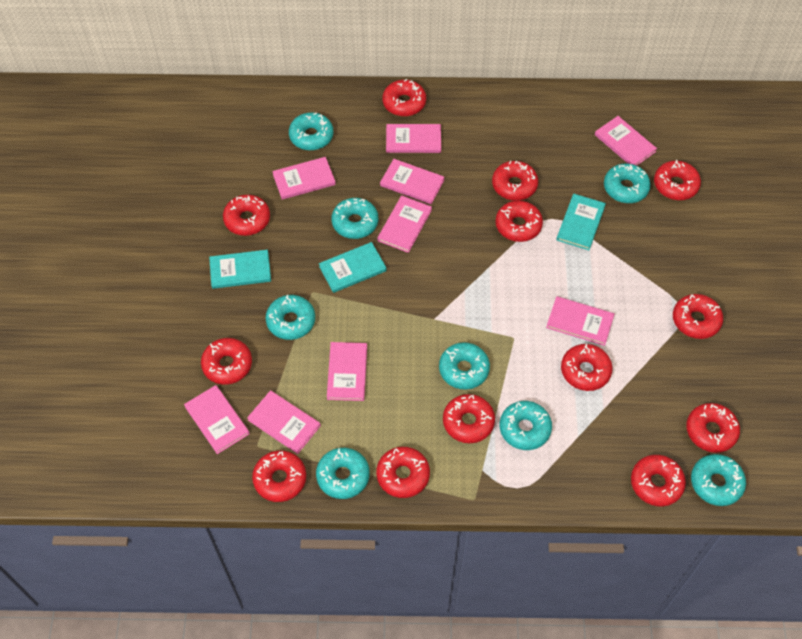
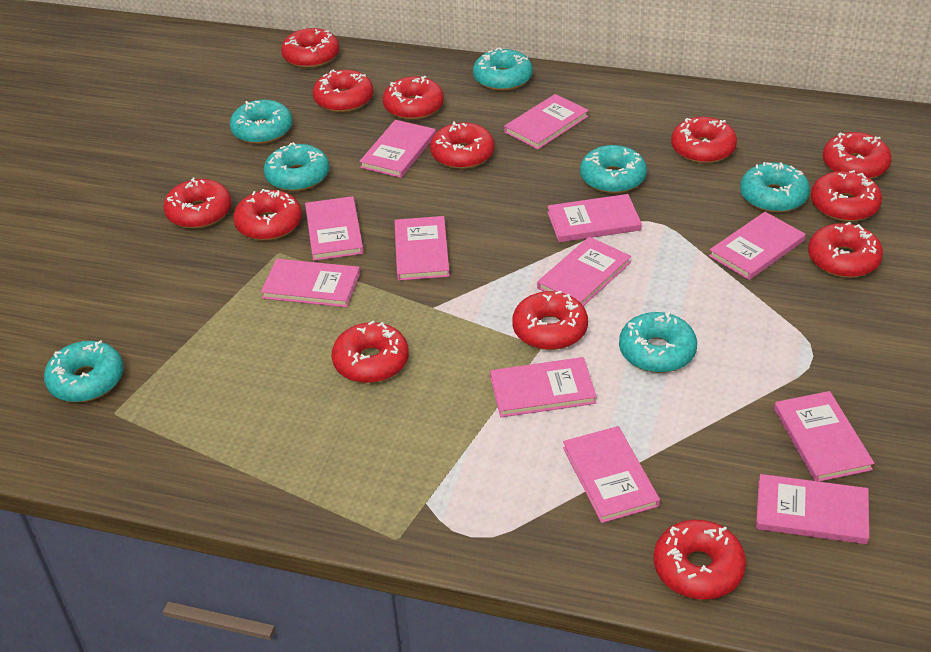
pink book: 9 -> 12
turquoise book: 3 -> 0
turquoise donut: 8 -> 7

